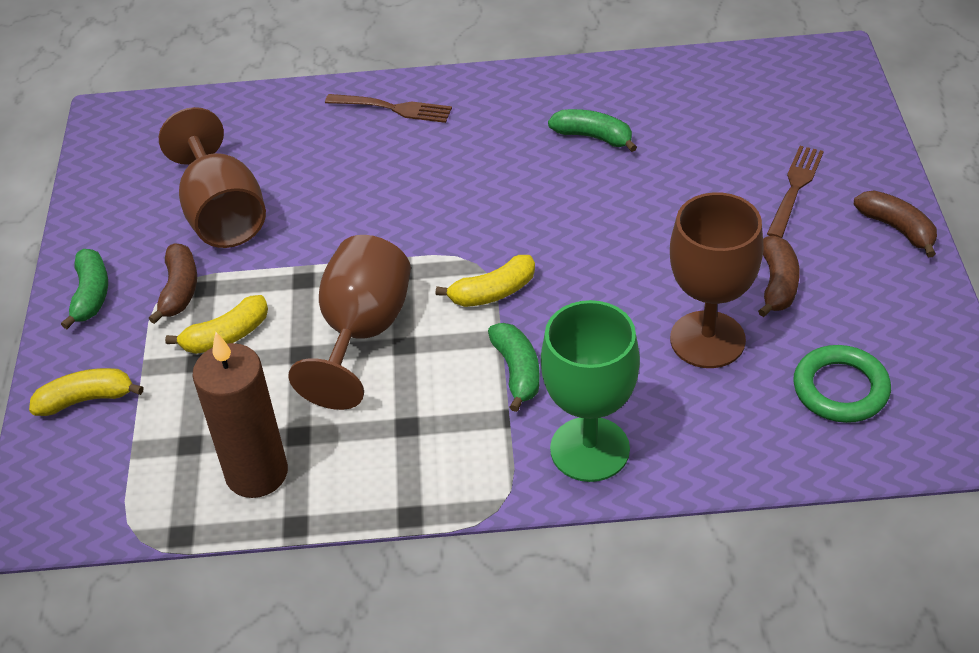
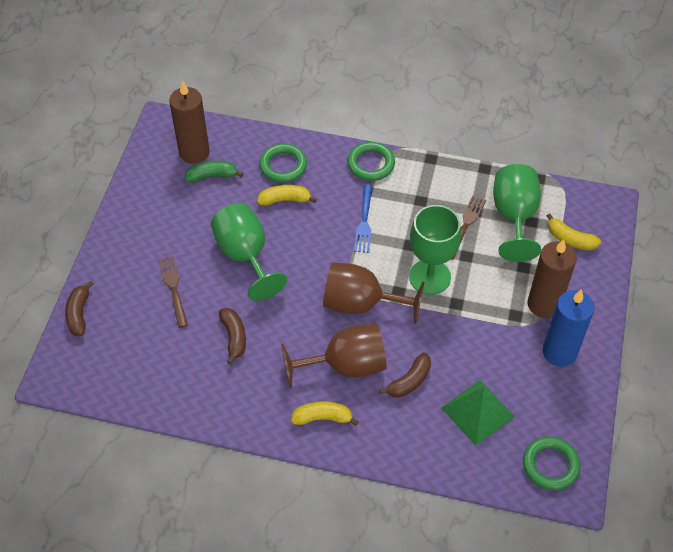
blue candle: 0 -> 1
blue fork: 0 -> 1
brown candle: 1 -> 2
brown goblet: 3 -> 2
green banana: 3 -> 1
green goblet: 1 -> 3
green pyramid: 0 -> 1
green ring: 1 -> 3

